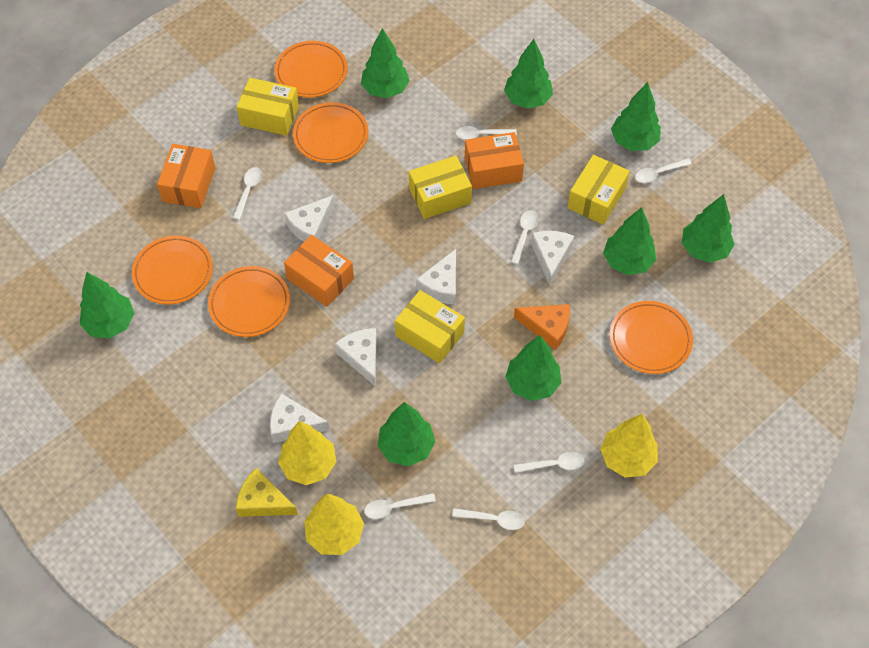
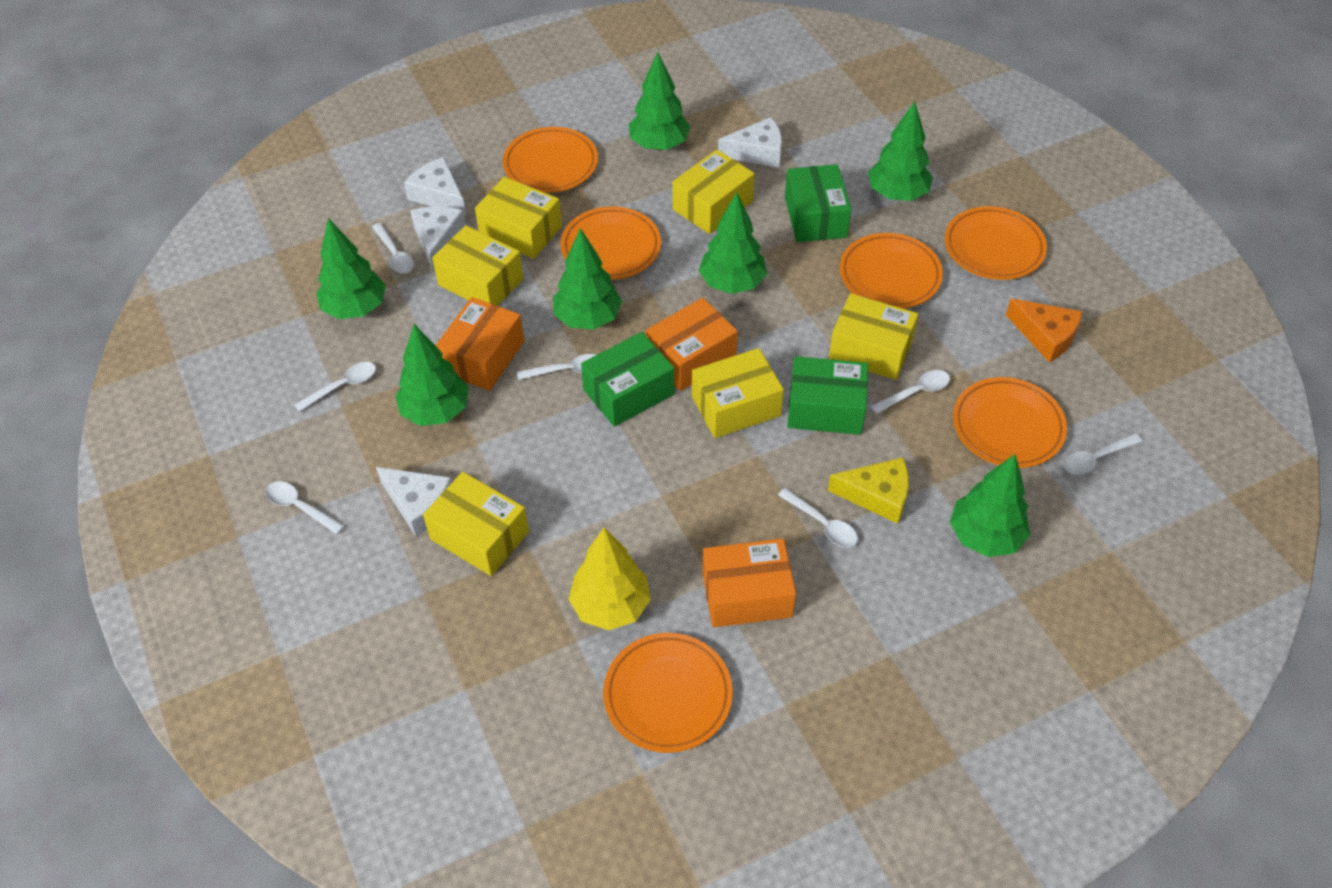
green box: 0 -> 3
green tree: 8 -> 7
orange plate: 5 -> 6
white cheese: 5 -> 4
yellow box: 4 -> 6
yellow tree: 3 -> 1

